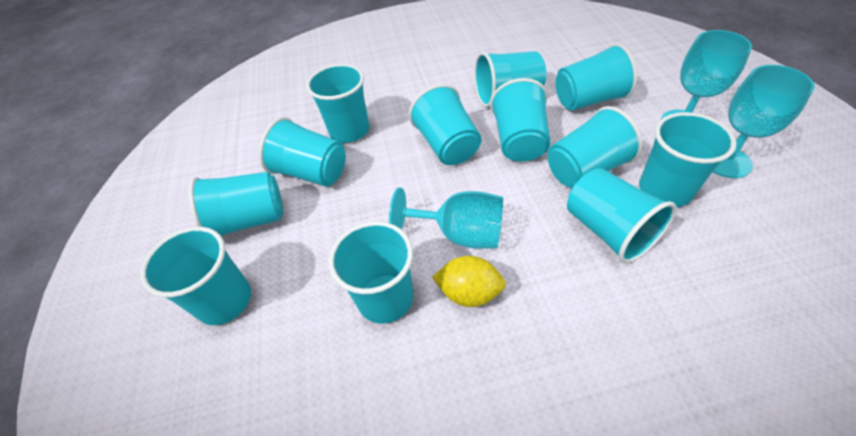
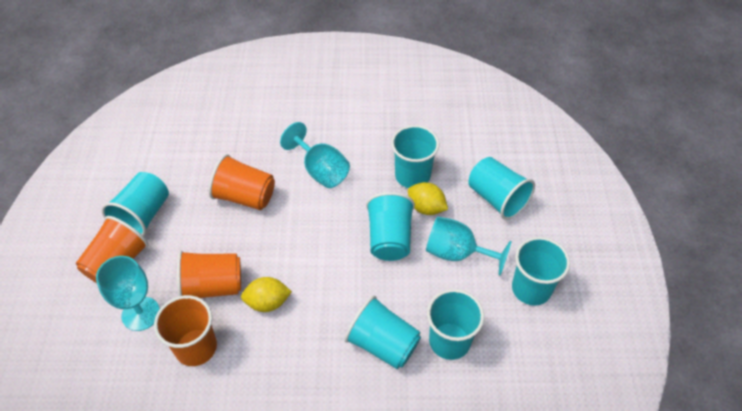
orange cup: 0 -> 4
turquoise cup: 12 -> 7
yellow lemon: 1 -> 2

